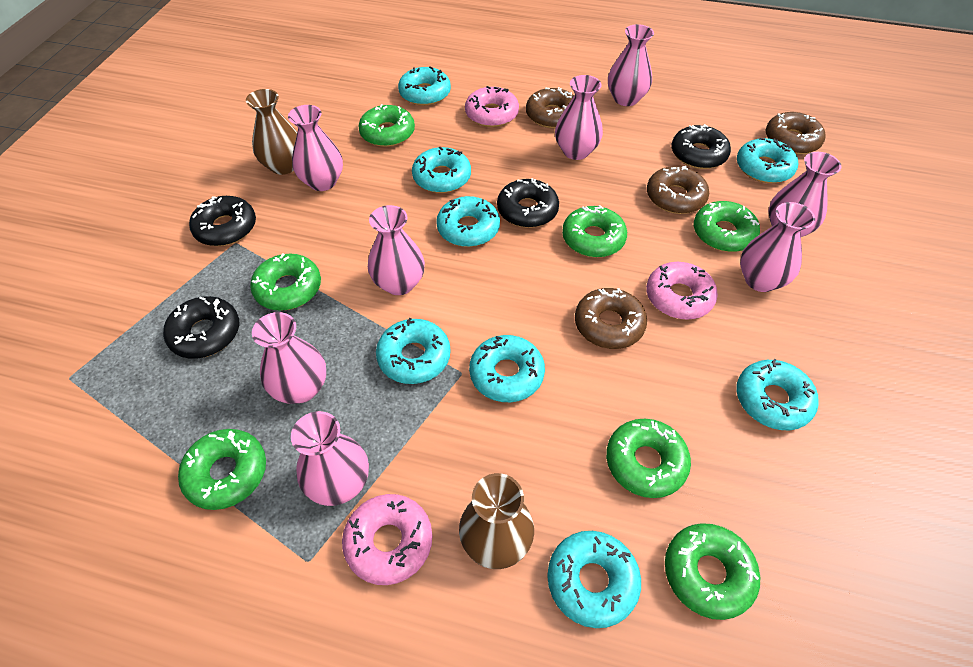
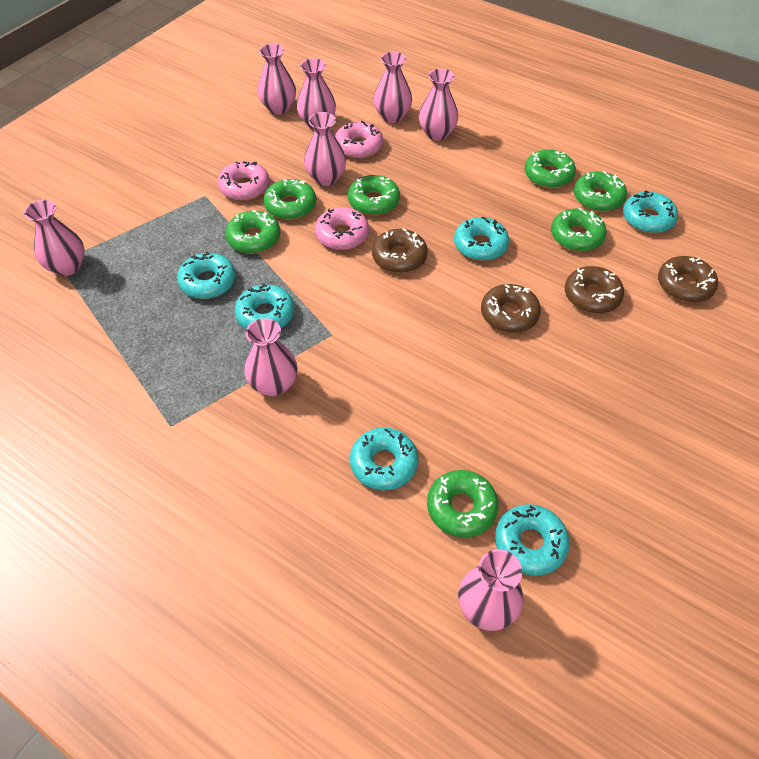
black donut: 4 -> 0
brown vase: 2 -> 0
turquoise donut: 8 -> 6

